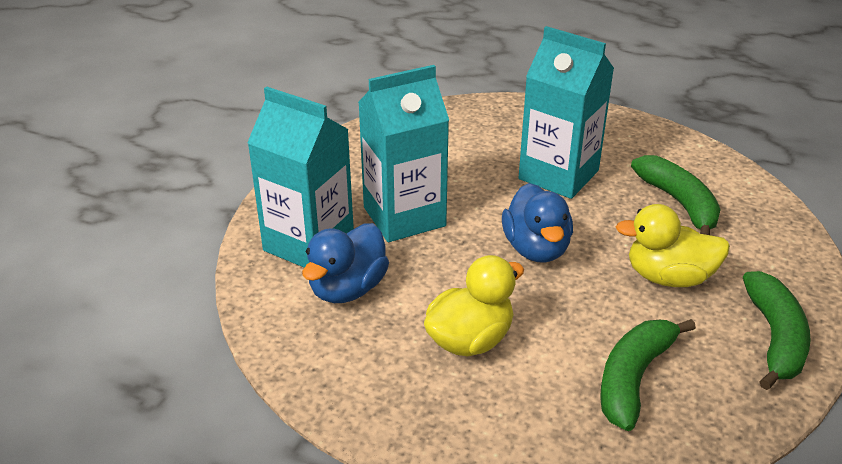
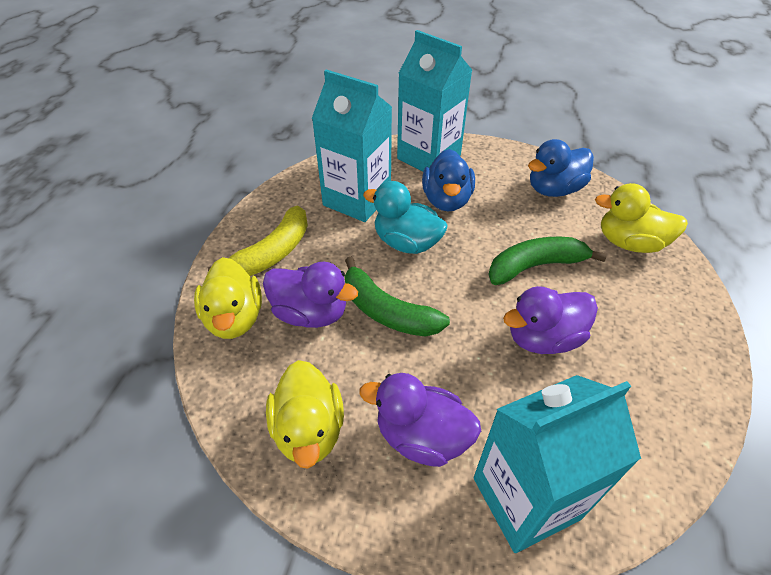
green banana: 3 -> 2
purple duck: 0 -> 3
turquoise duck: 0 -> 1
yellow banana: 0 -> 1
yellow duck: 2 -> 3

